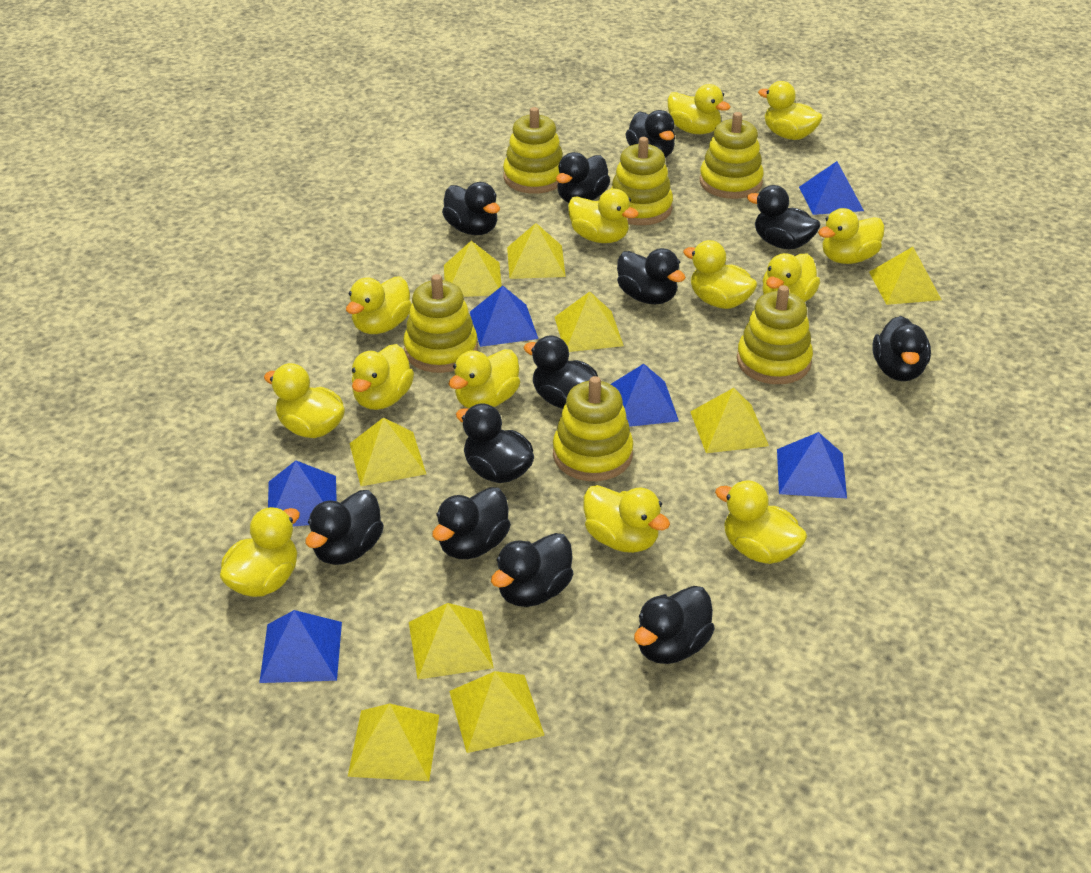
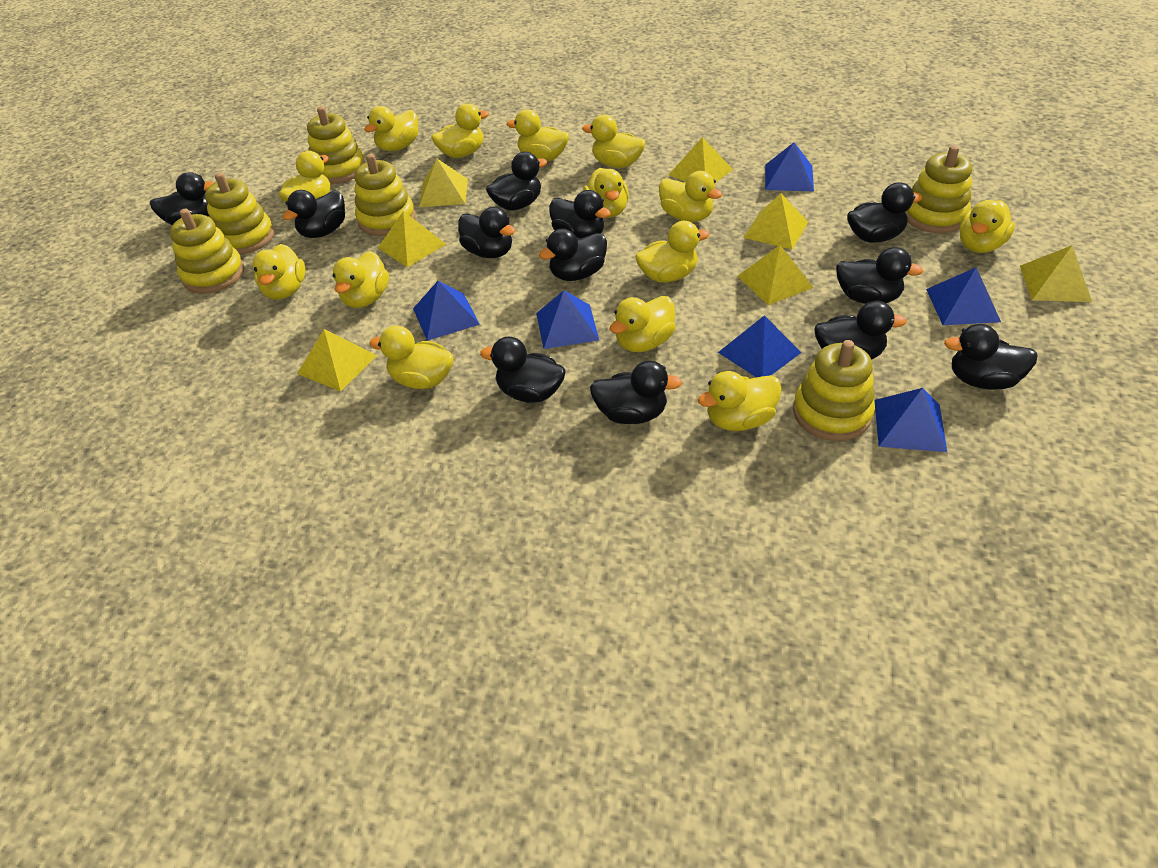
yellow duck: 13 -> 14
yellow pyramid: 9 -> 7

